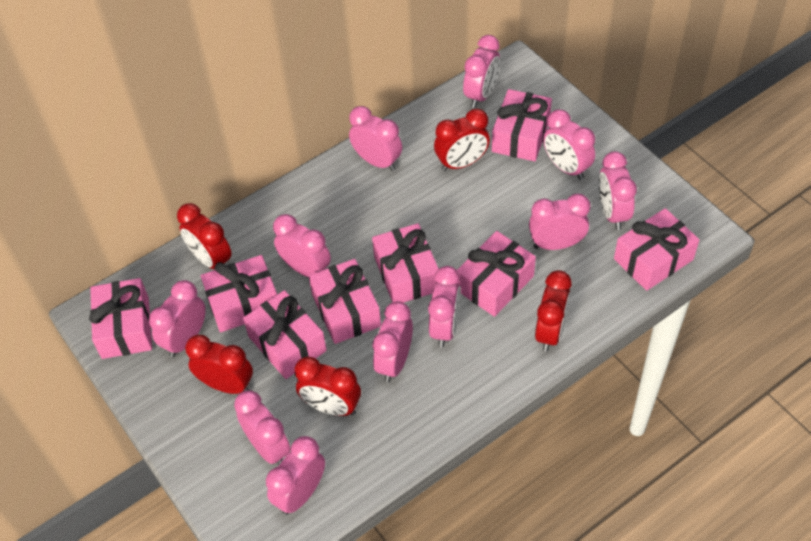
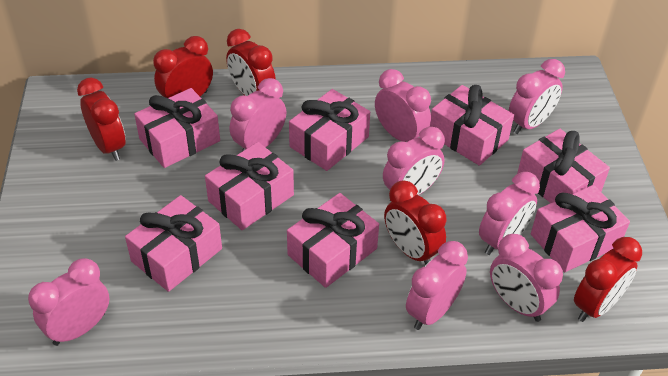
pink clock: 11 -> 8

